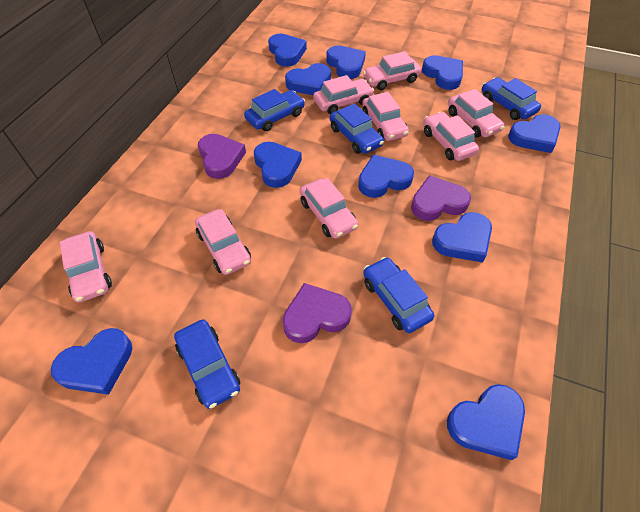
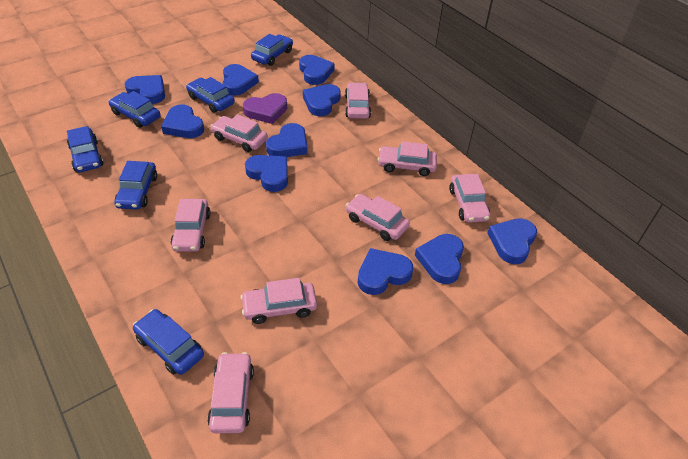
blue car: 5 -> 6
purple heart: 3 -> 1

